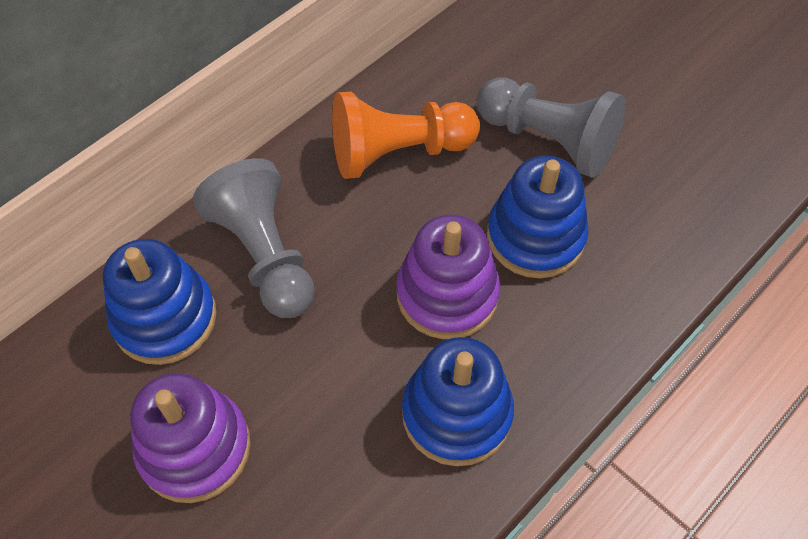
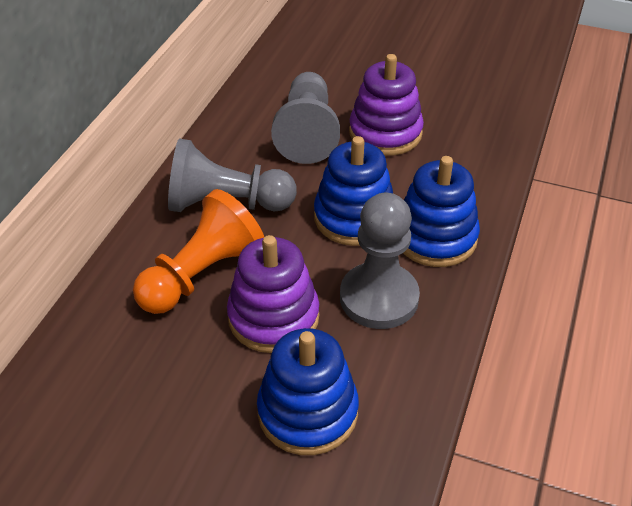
grey pawn: 2 -> 3

